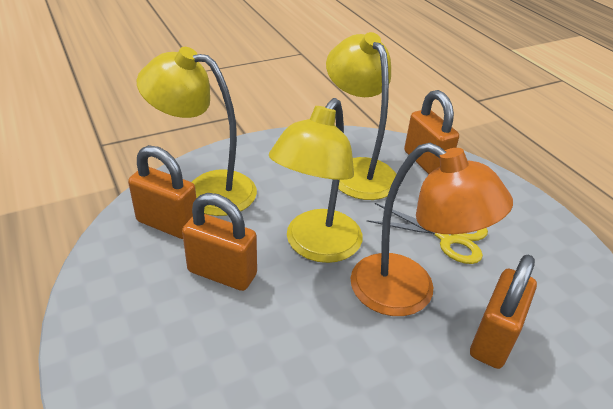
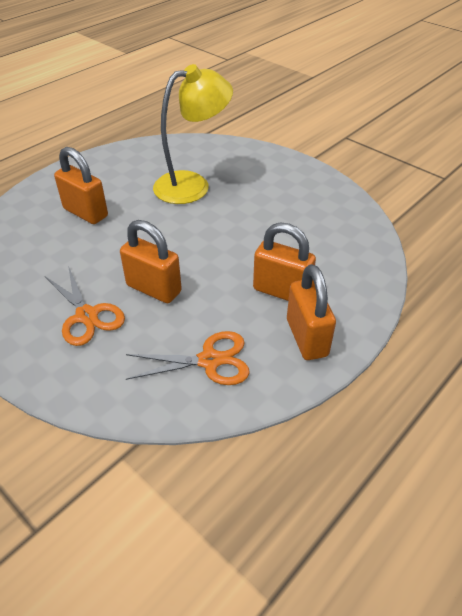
orange lamp: 1 -> 0
orange scissors: 0 -> 2
yellow lamp: 3 -> 1
yellow scissors: 1 -> 0

